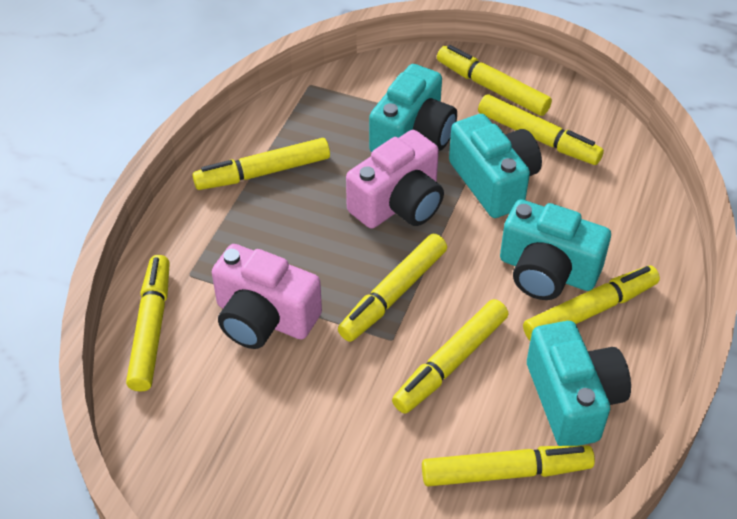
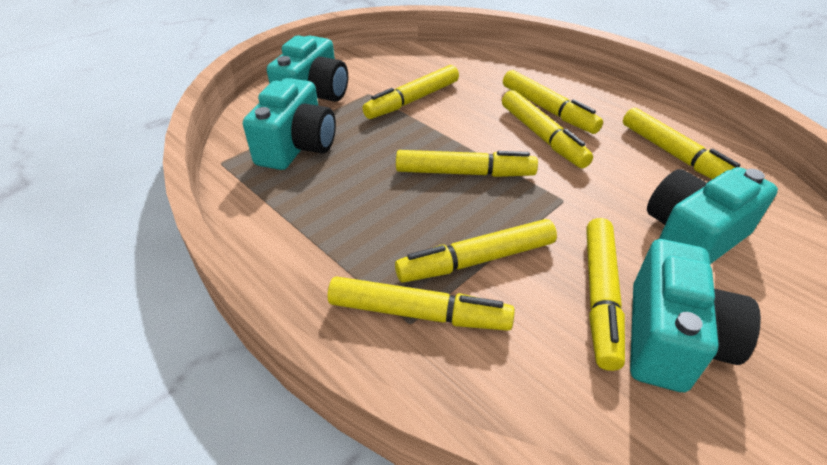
pink camera: 2 -> 0

